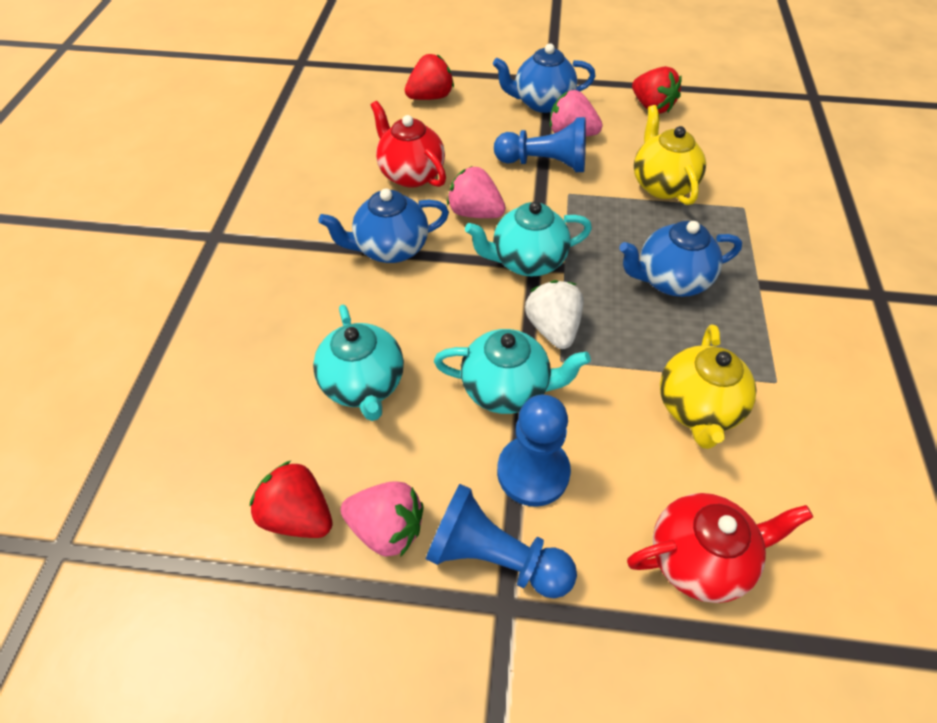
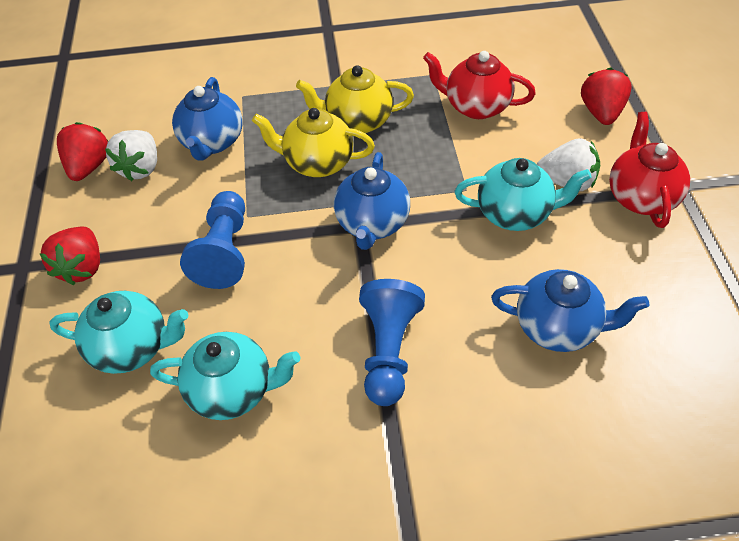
blue pawn: 3 -> 2
pink strawberry: 3 -> 0
white strawberry: 1 -> 2

